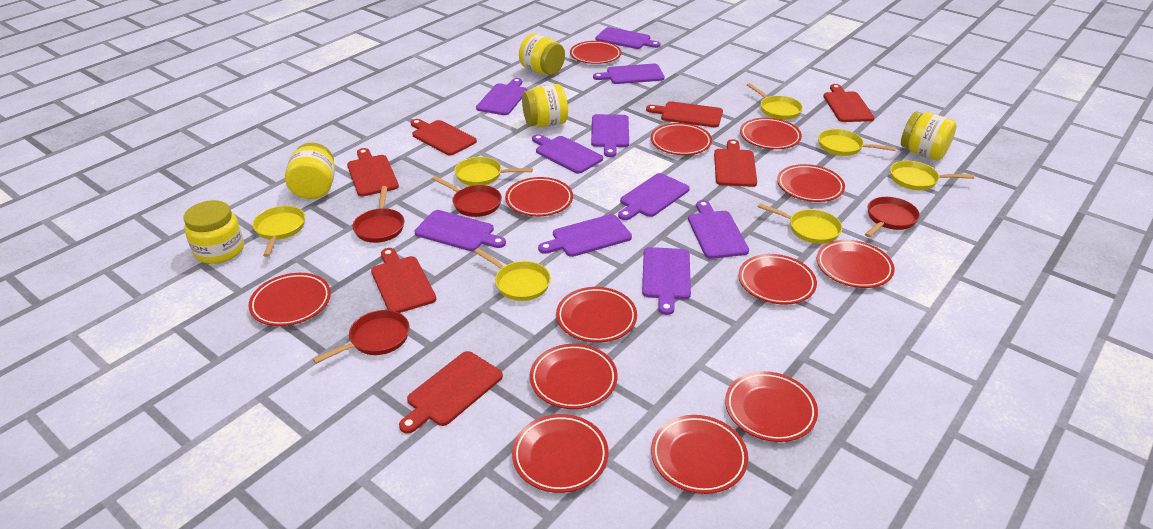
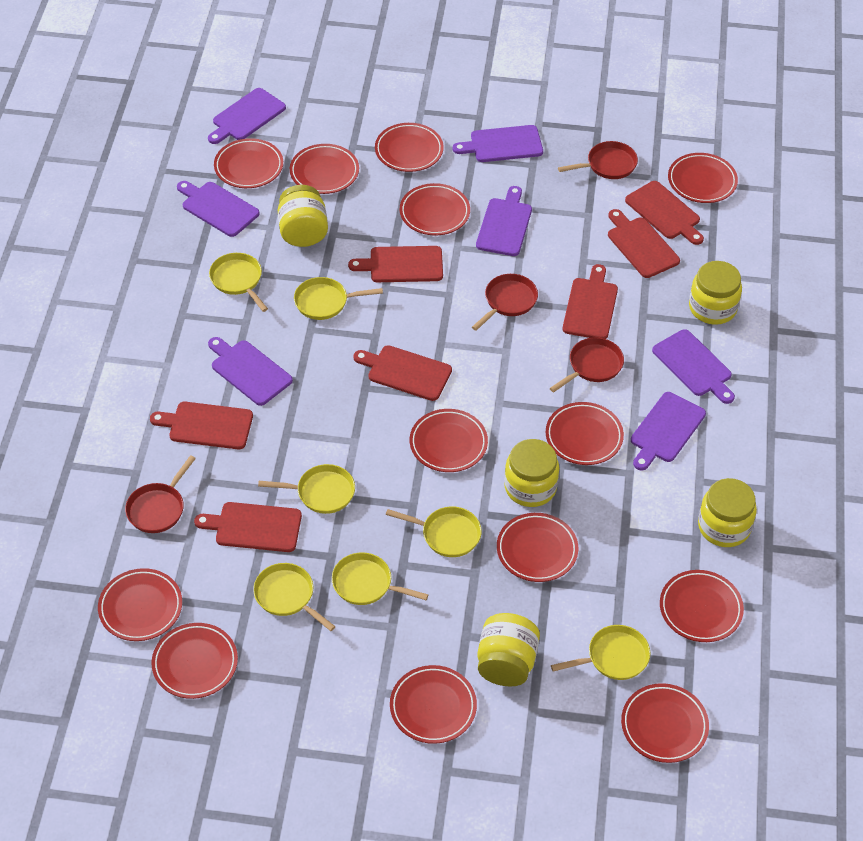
purple cutting board: 10 -> 7

